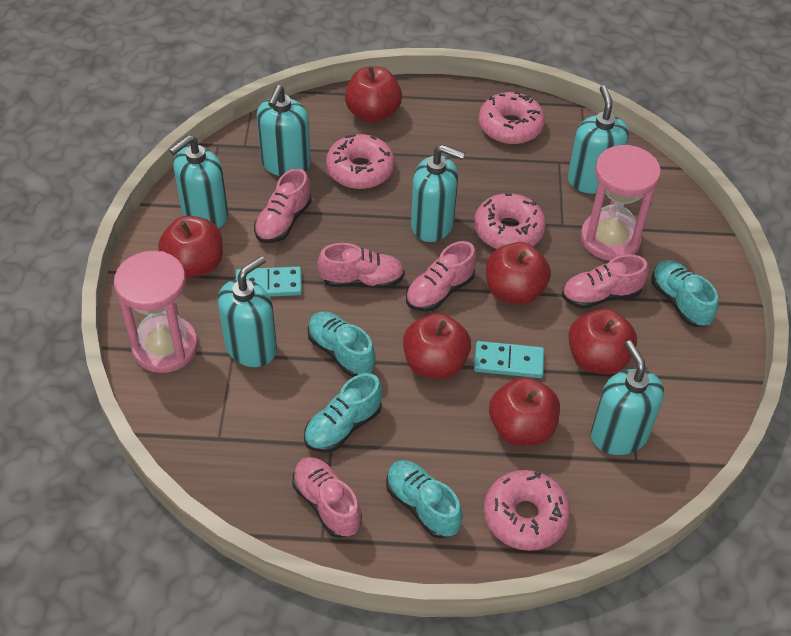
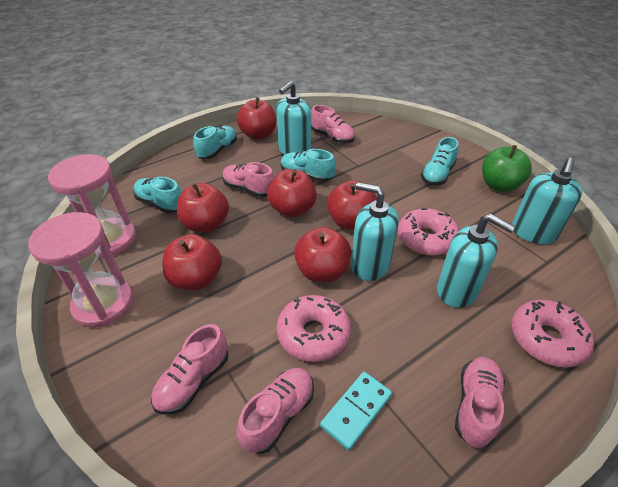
green apple: 0 -> 1
pink donut: 4 -> 3
turquoise domino: 2 -> 1
turquoise soap dispenser: 6 -> 4

